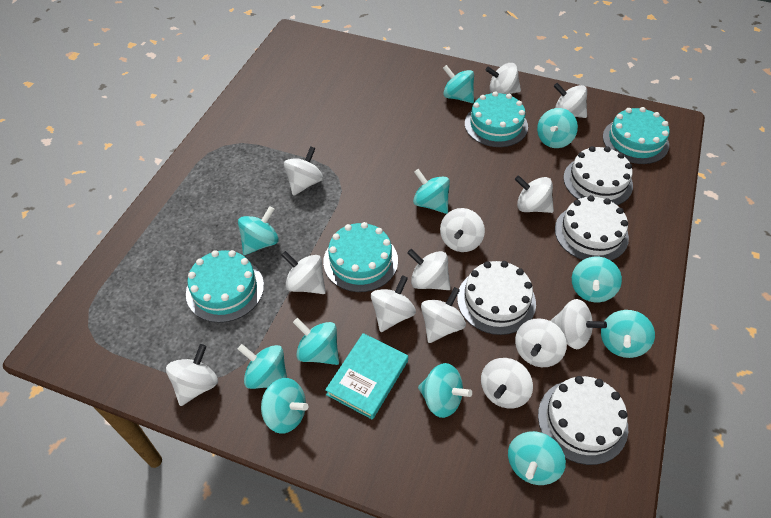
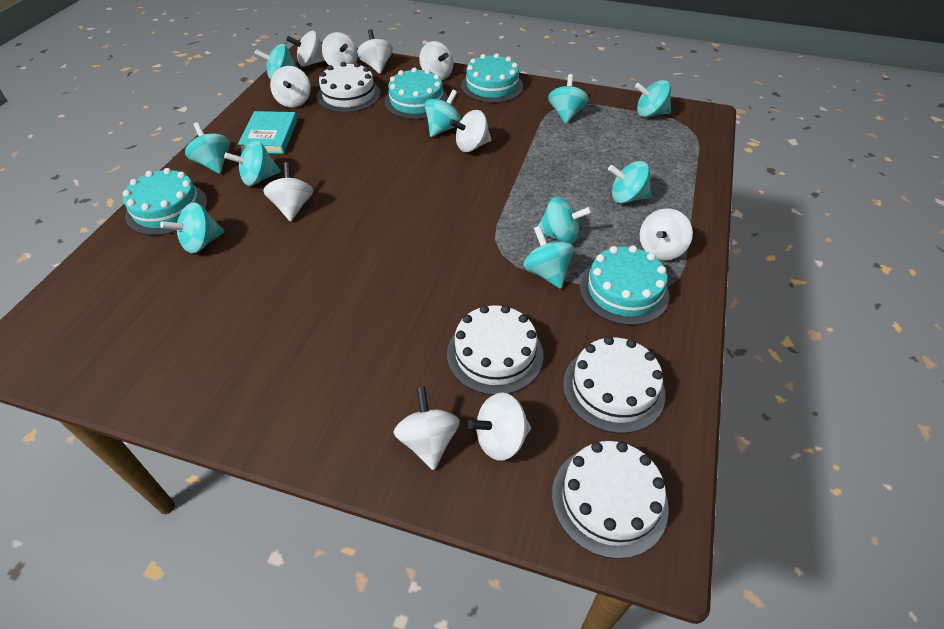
turquoise spinning top: 11 -> 10
white spinning top: 13 -> 10

